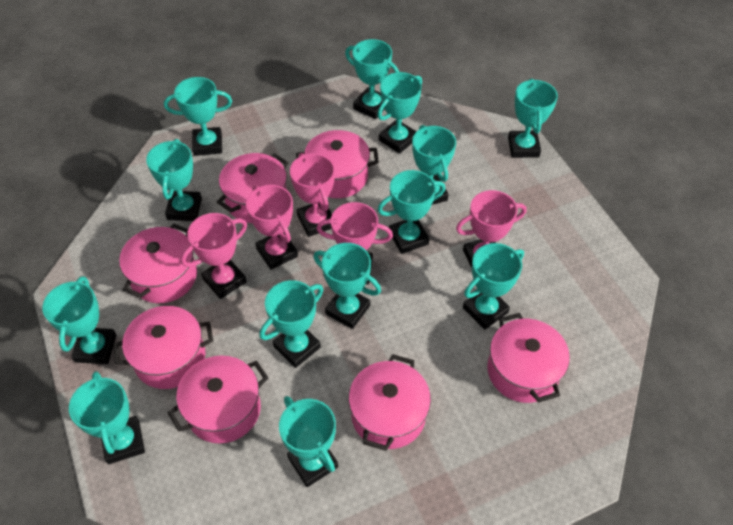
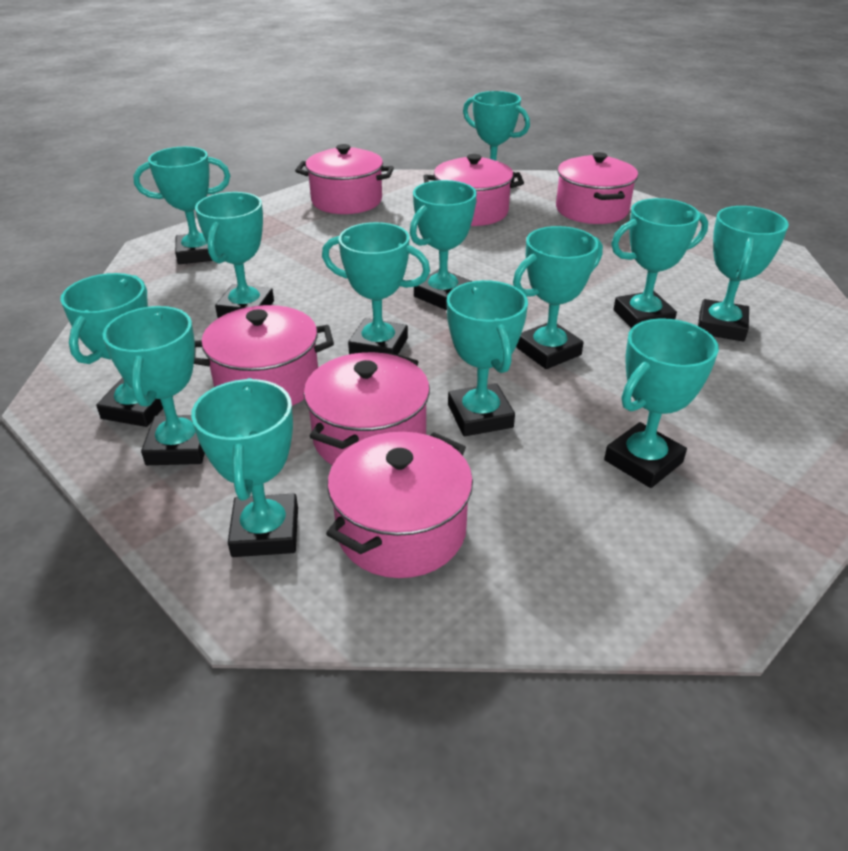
pink pot: 7 -> 6
pink trophy: 5 -> 0

